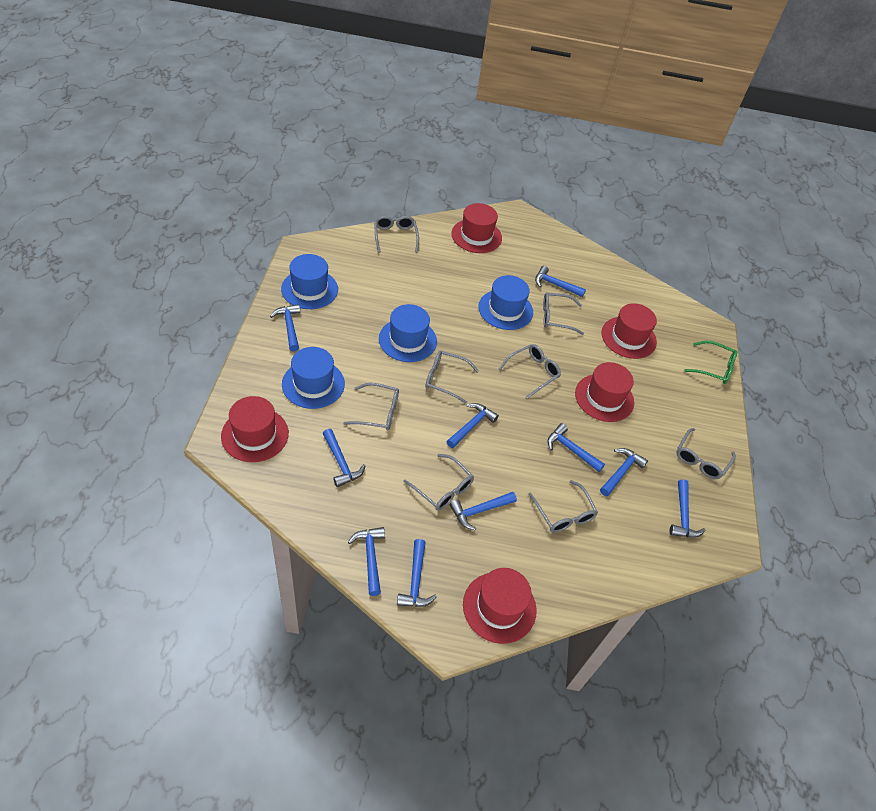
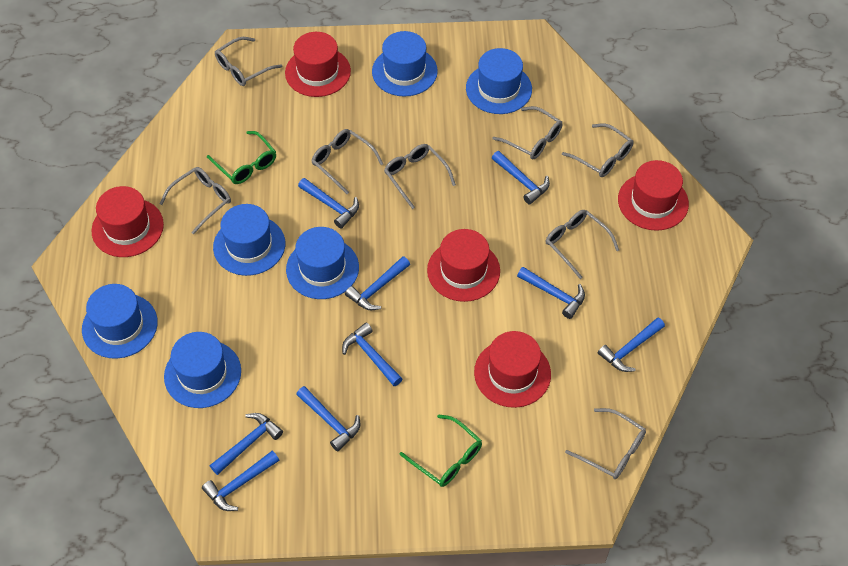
blue hammer: 10 -> 9
blue hat: 4 -> 6
green glasses: 1 -> 2

